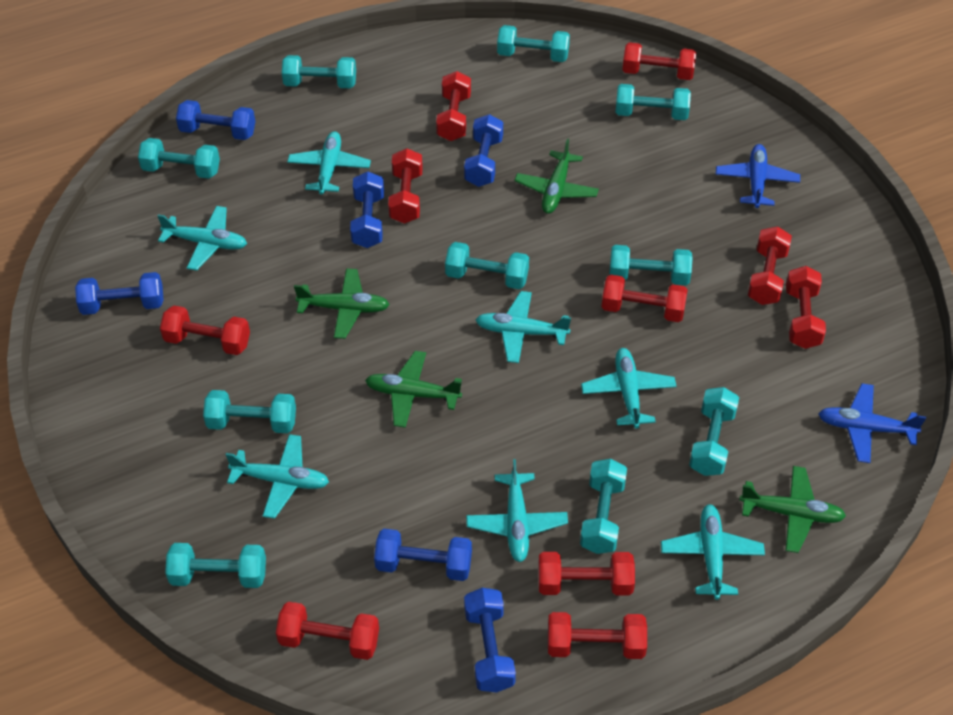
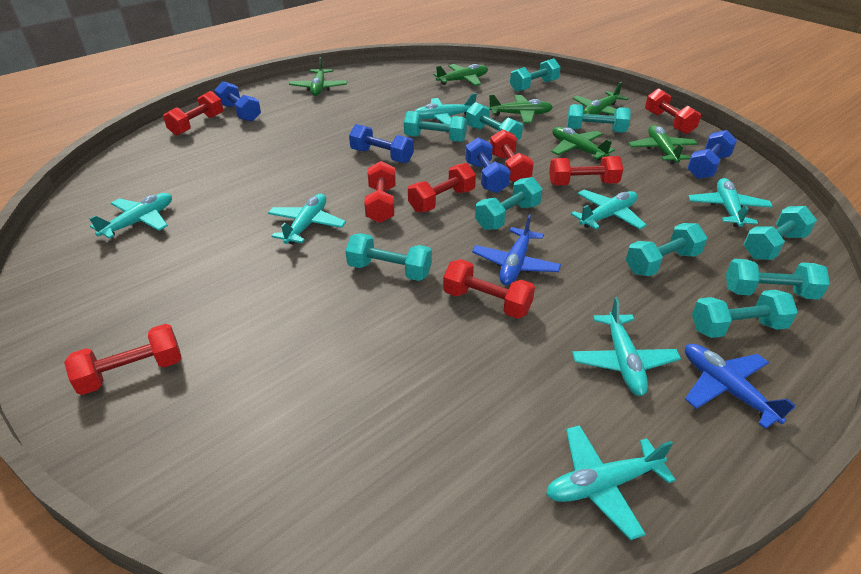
blue dumbbell: 6 -> 4
green plane: 4 -> 6
red dumbbell: 10 -> 8

